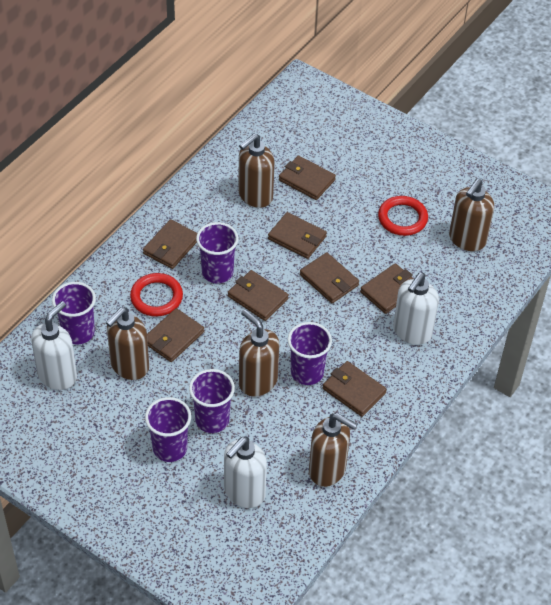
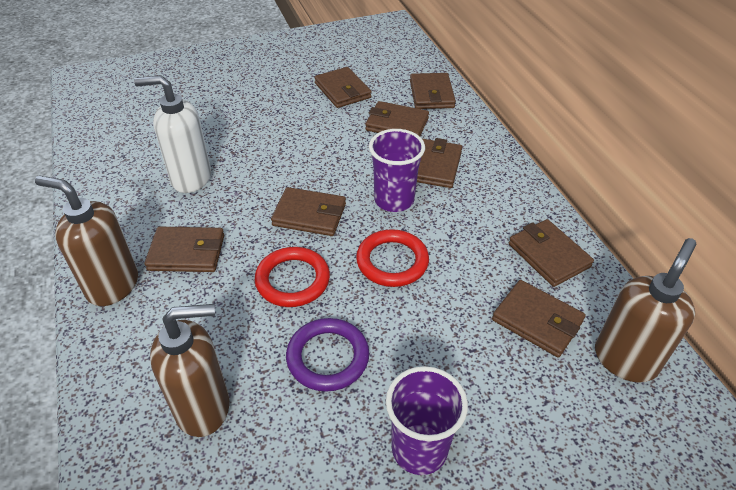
brown soap dispenser: 5 -> 3
purple cup: 5 -> 2
purple ring: 0 -> 1
white soap dispenser: 3 -> 1

